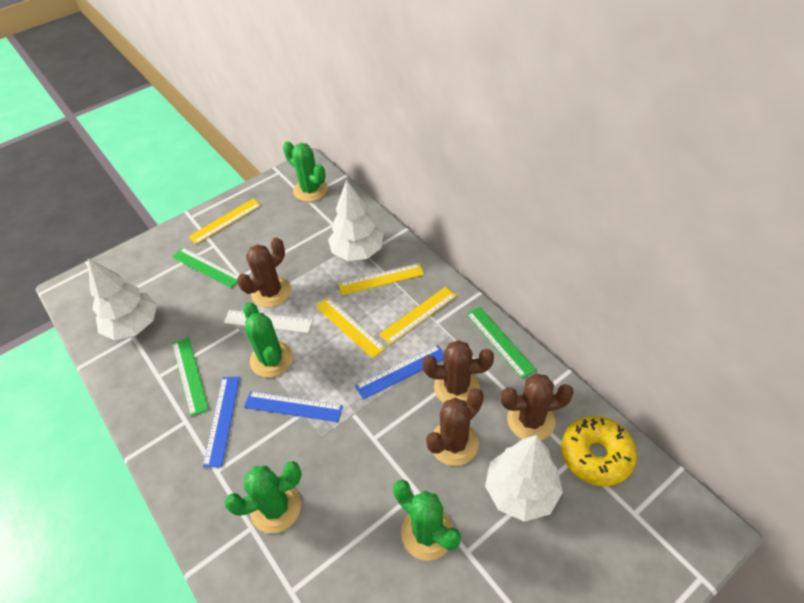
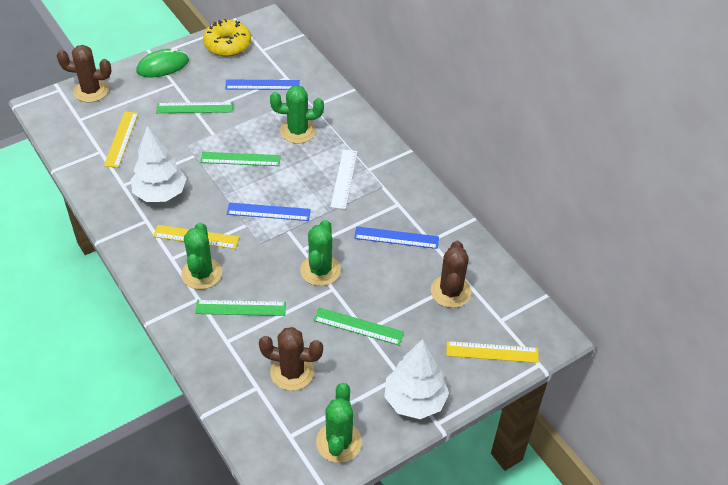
brown cactus: 4 -> 3
green mouse: 0 -> 1
green ruler: 3 -> 4
white tree: 3 -> 2
yellow ruler: 4 -> 3

